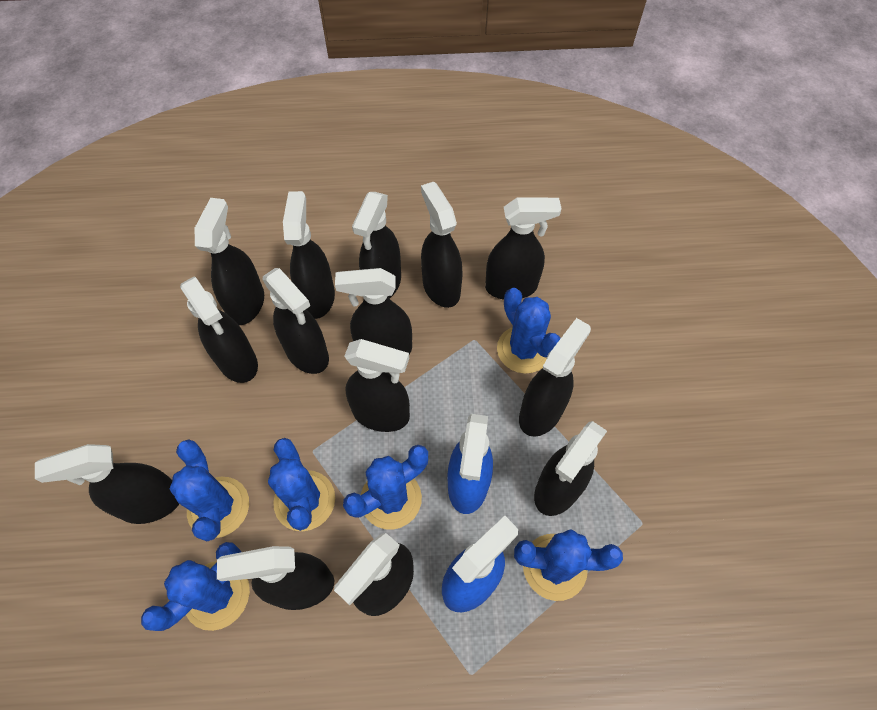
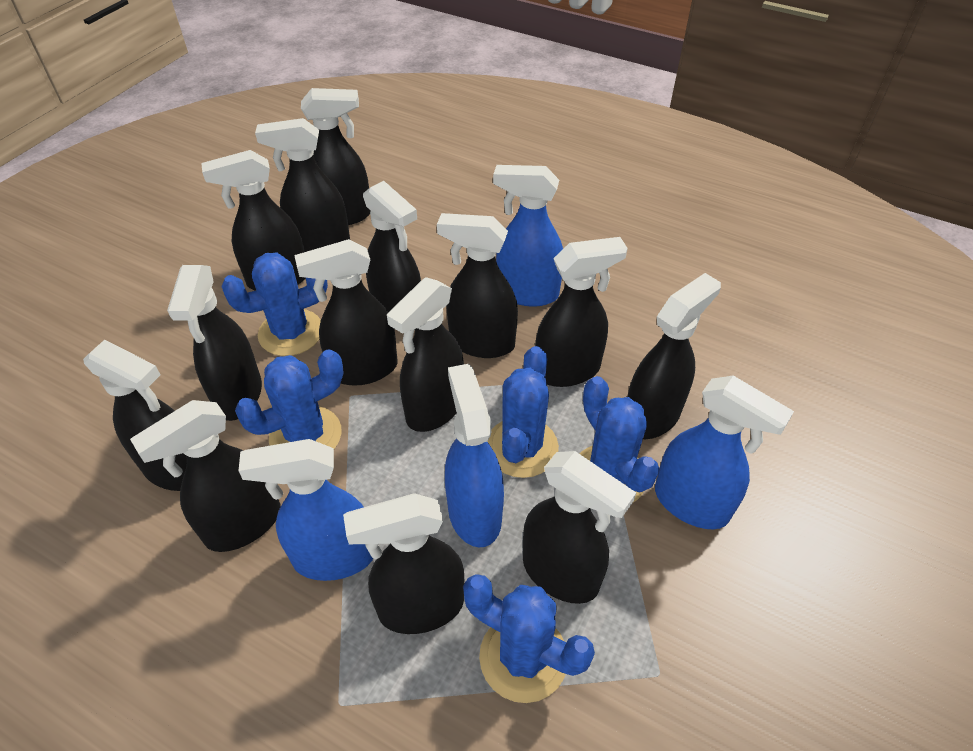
blue cactus: 6 -> 5
blue spray bottle: 2 -> 4

